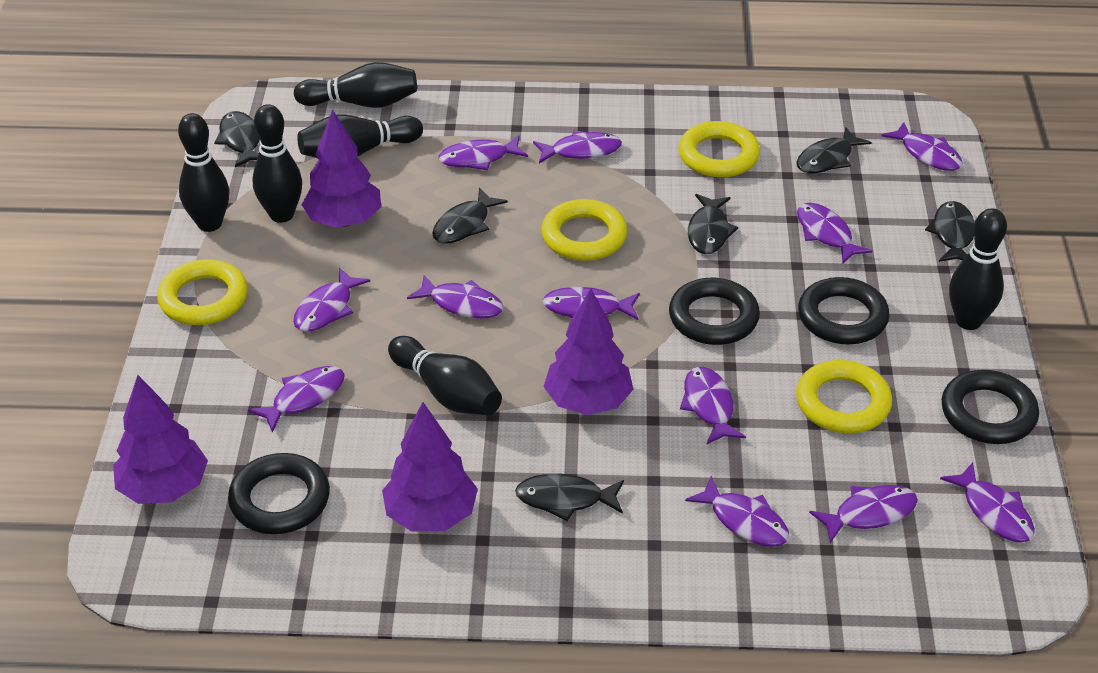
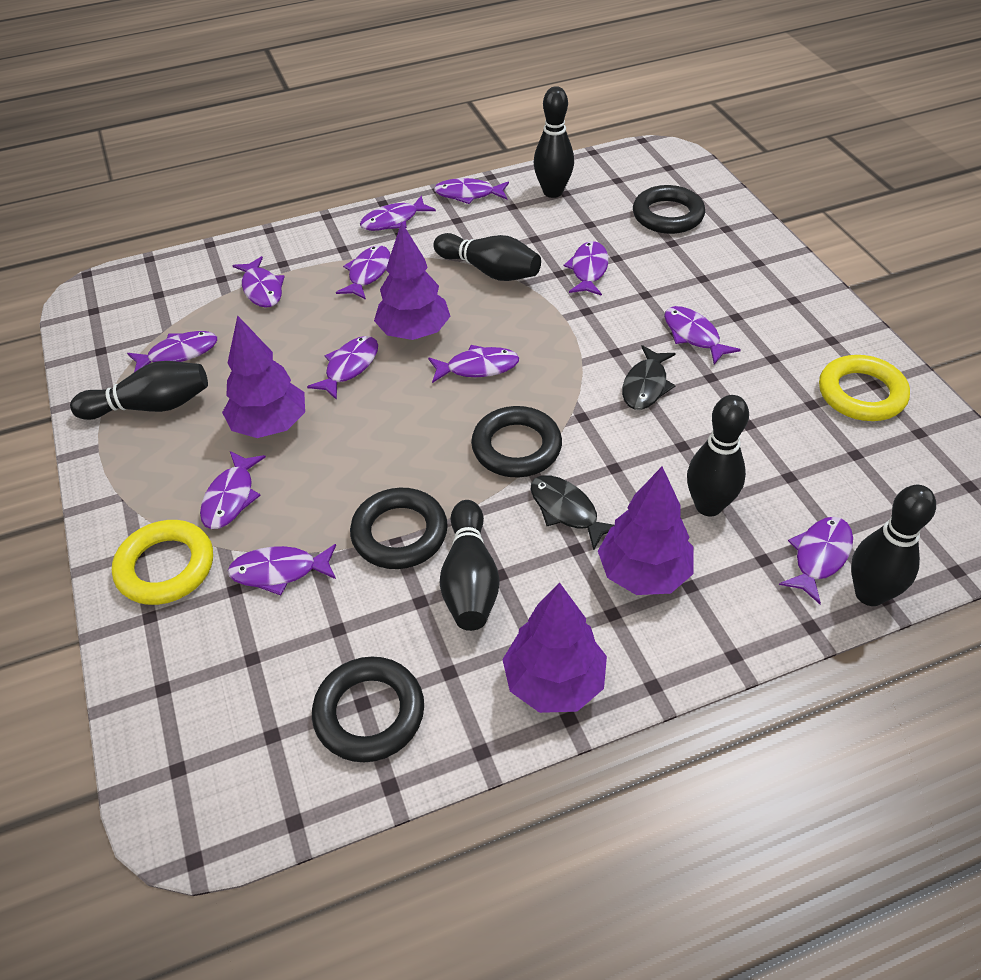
black fish: 6 -> 2
yellow ring: 4 -> 2

